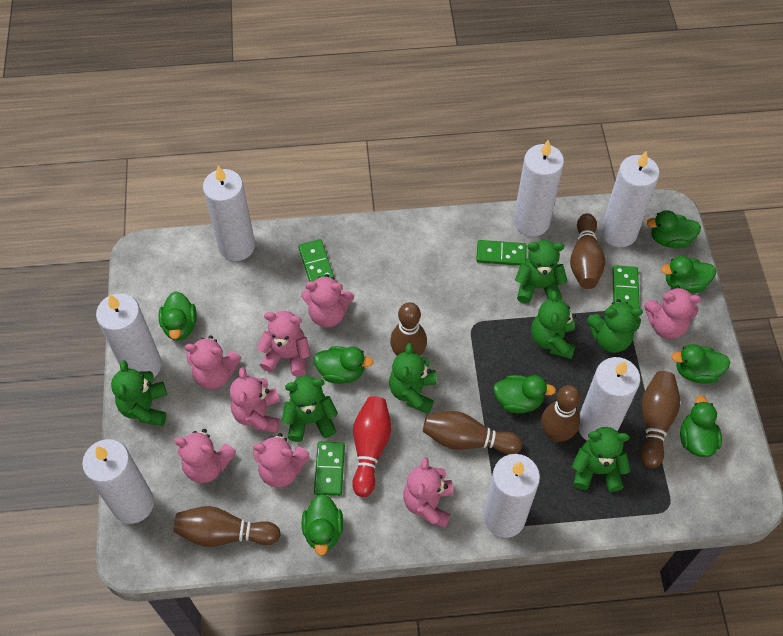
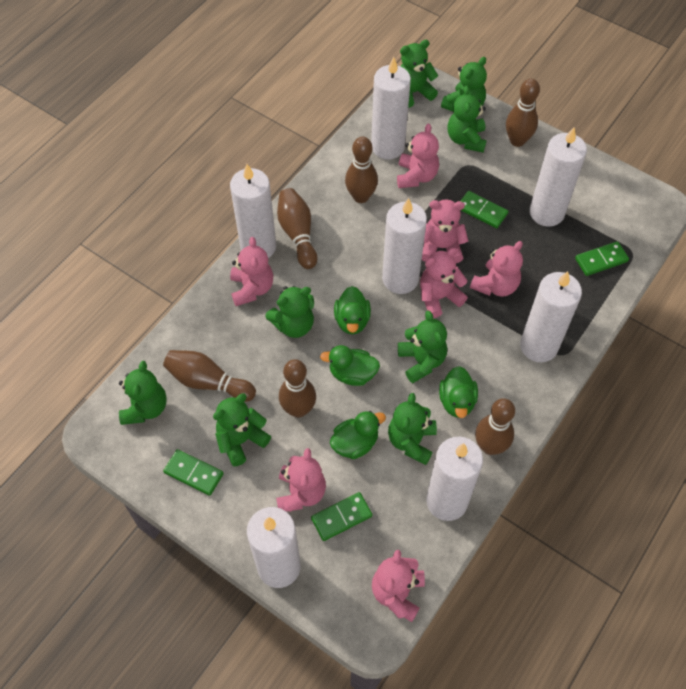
green duck: 8 -> 4
green teddy bear: 7 -> 8
pink teddy bear: 8 -> 7
red bowling pin: 1 -> 0

